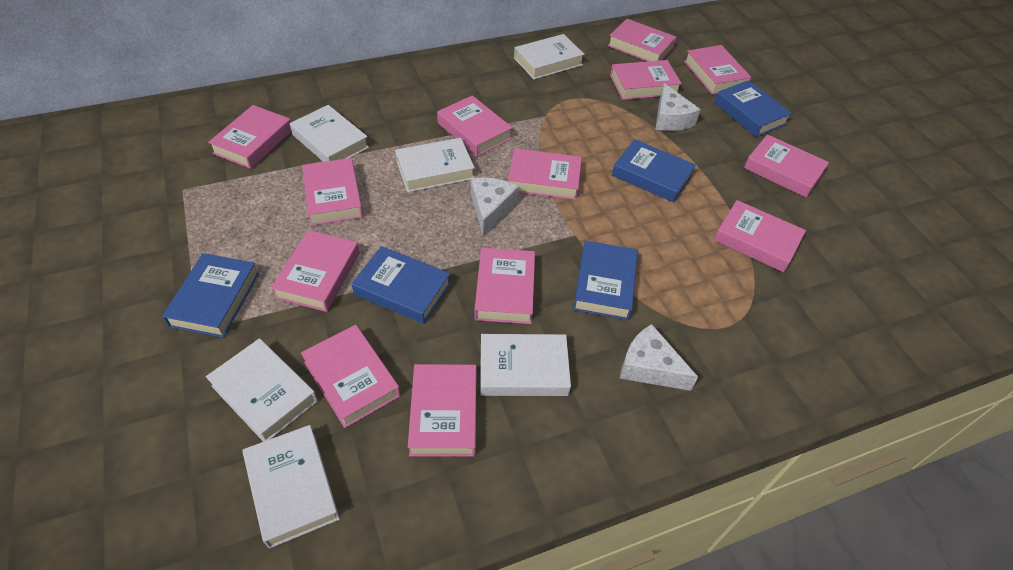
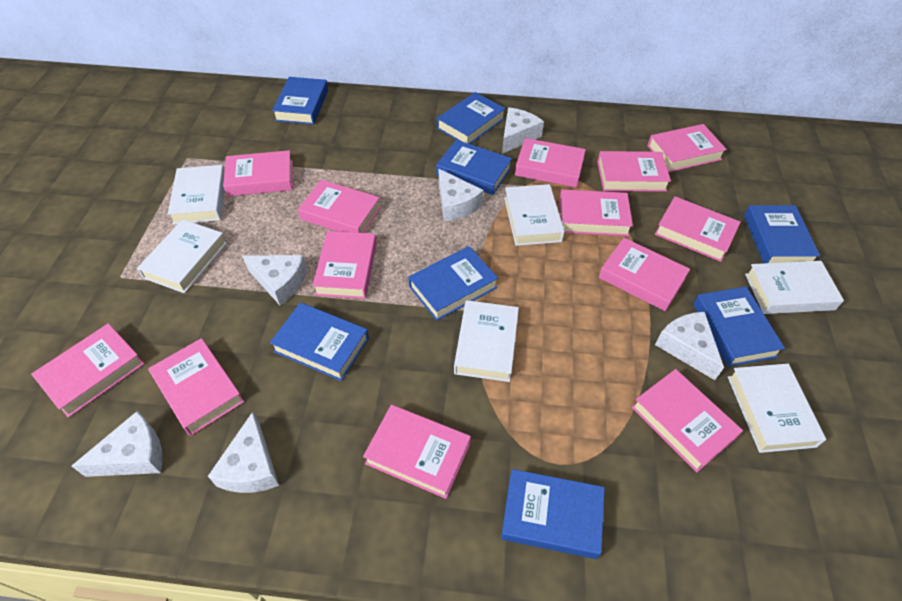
blue book: 5 -> 8
white cheese: 3 -> 6

